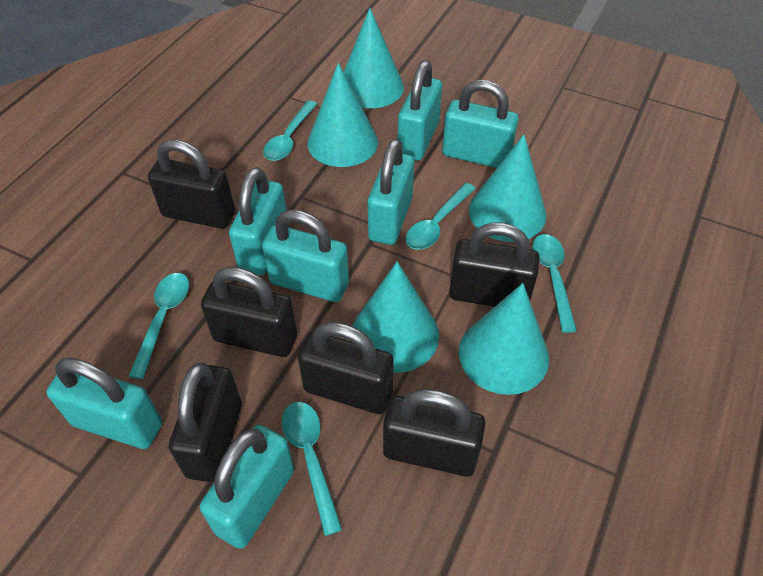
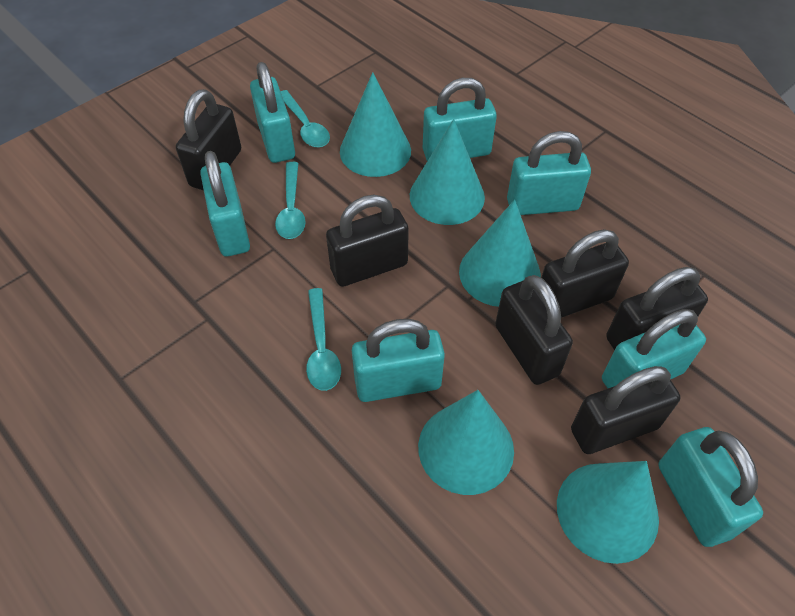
turquoise spoon: 5 -> 3

